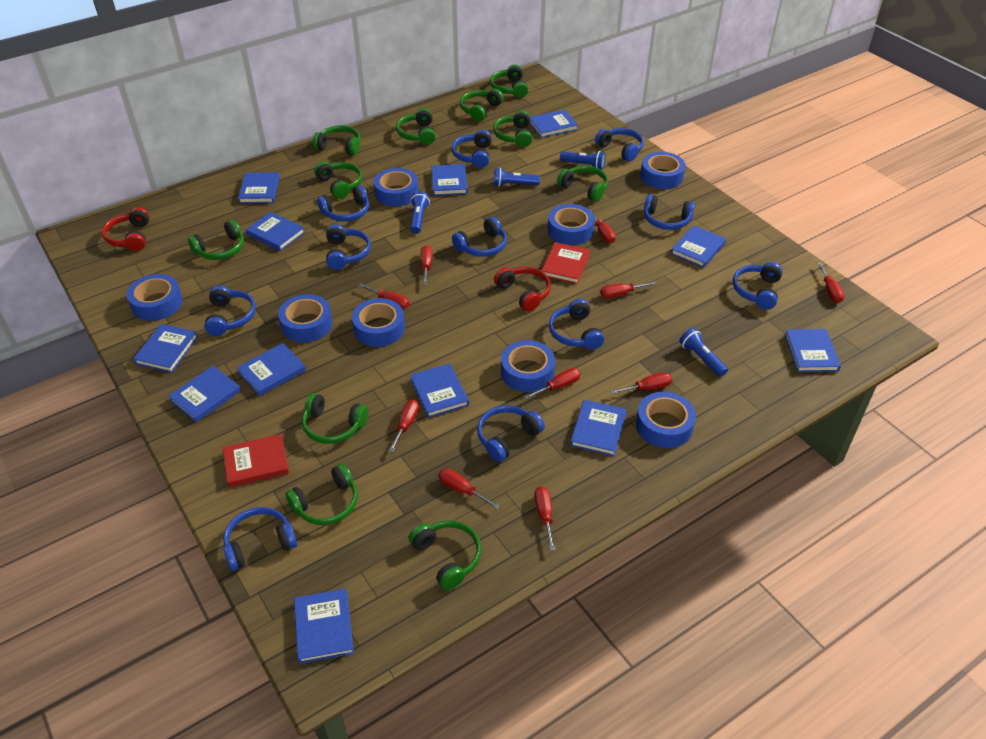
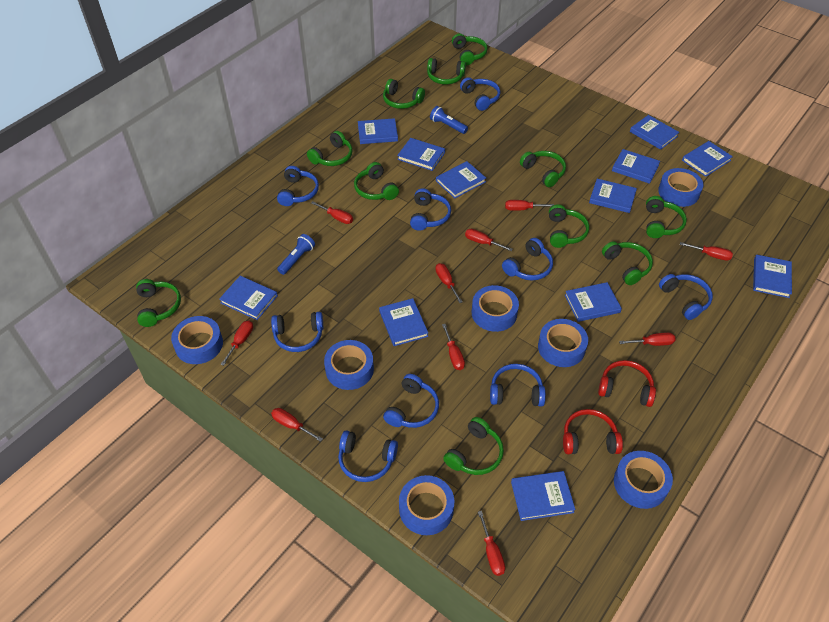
blue flashlight: 4 -> 2
blue headphones: 11 -> 9
blue tape: 8 -> 7
red book: 2 -> 0

